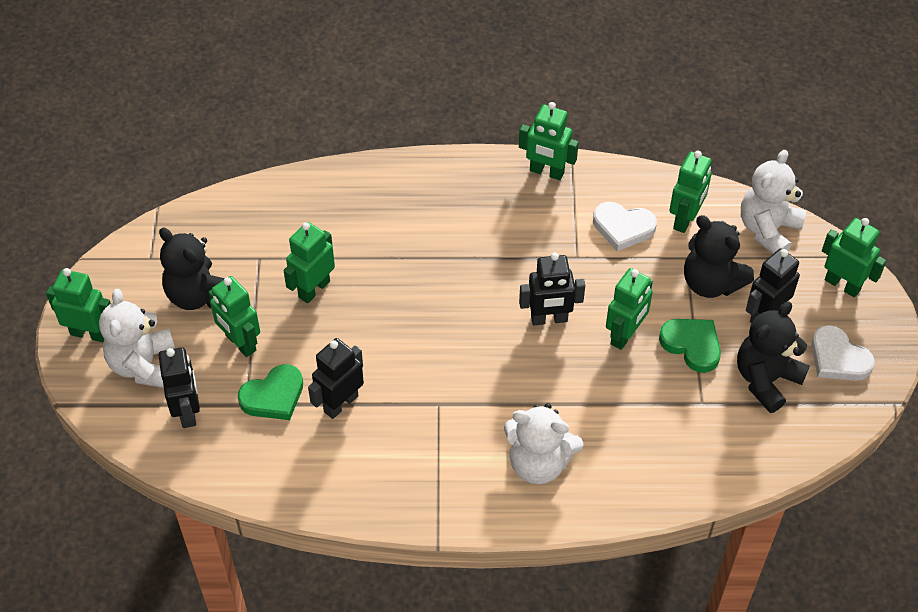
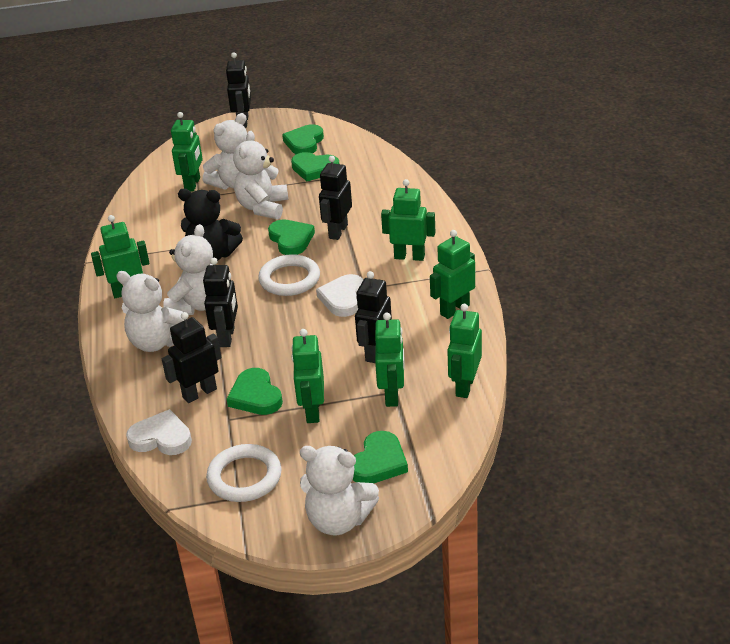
black robot: 4 -> 5
black teddy bear: 3 -> 1
green heart: 2 -> 5
white ring: 0 -> 2
white teddy bear: 3 -> 5

